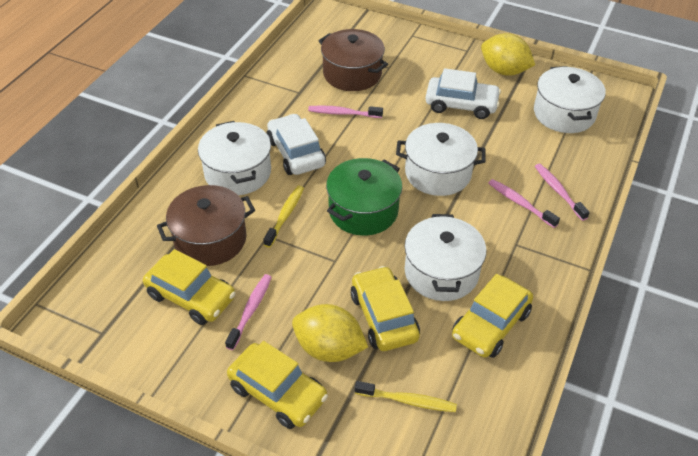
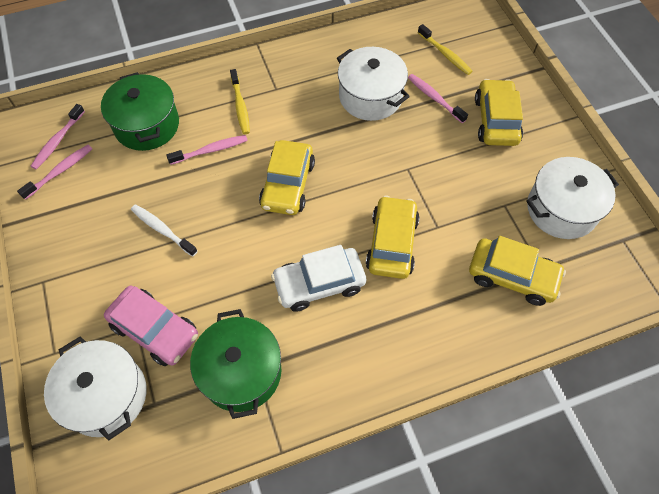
brown pot: 2 -> 0
green pot: 1 -> 2
pink car: 0 -> 1
white car: 2 -> 1
white pot: 4 -> 3
white toothbrush: 0 -> 1
yellow lemon: 2 -> 0

